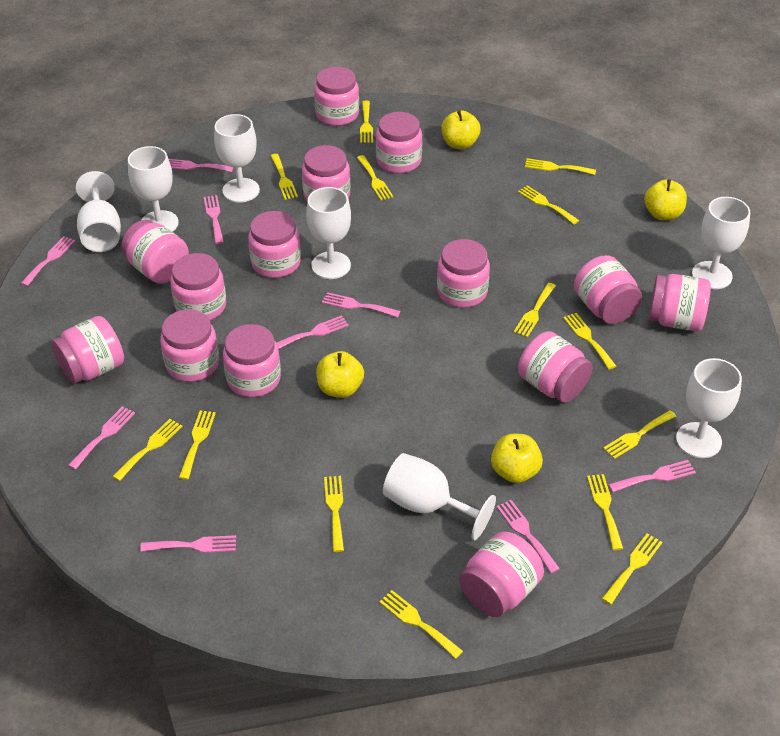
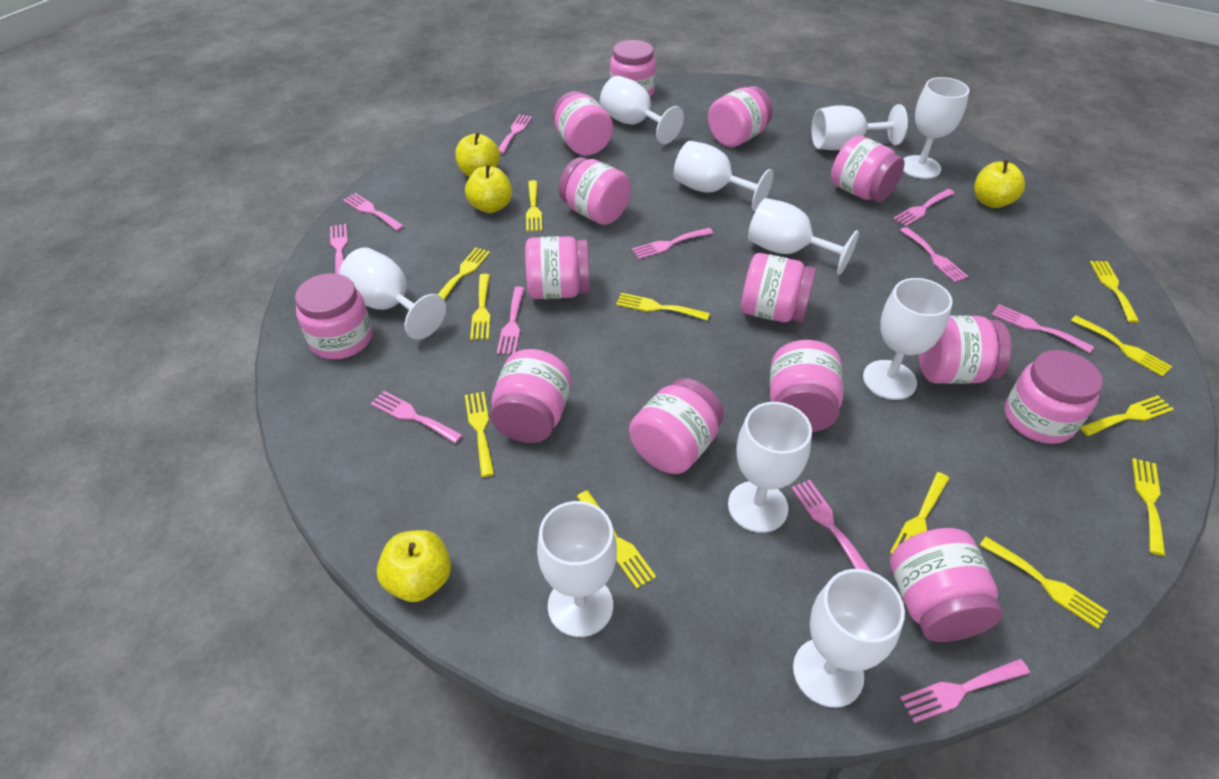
pink fork: 9 -> 11
white goblet: 7 -> 10
yellow fork: 14 -> 12

